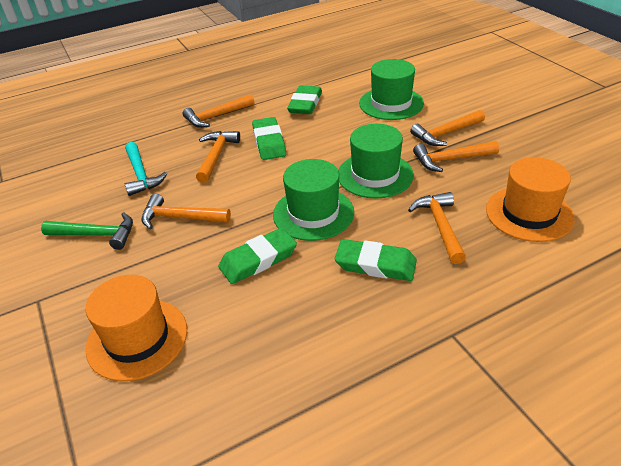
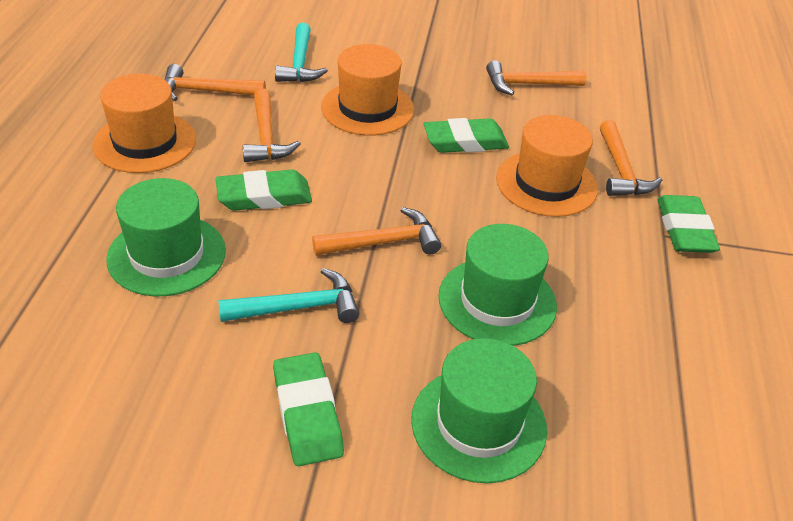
green hammer: 1 -> 0
orange hammer: 6 -> 5
orange hat: 2 -> 3
turquoise hammer: 1 -> 2

